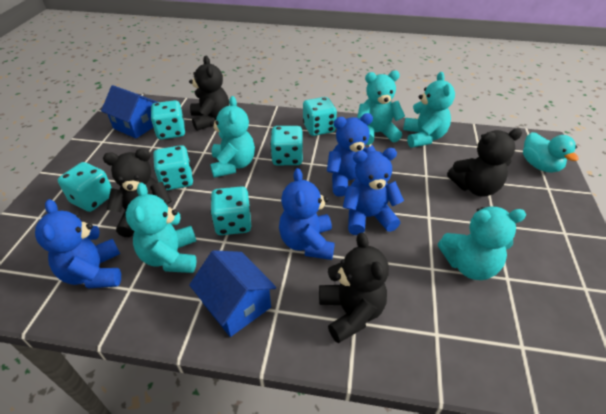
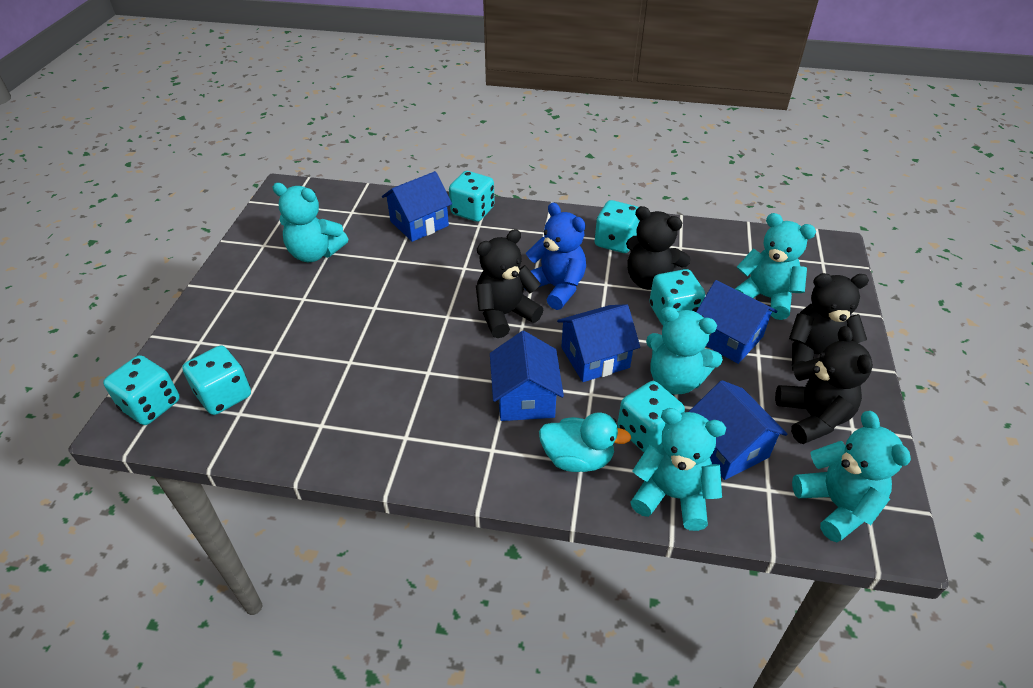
blue house: 2 -> 5
blue teddy bear: 4 -> 1

